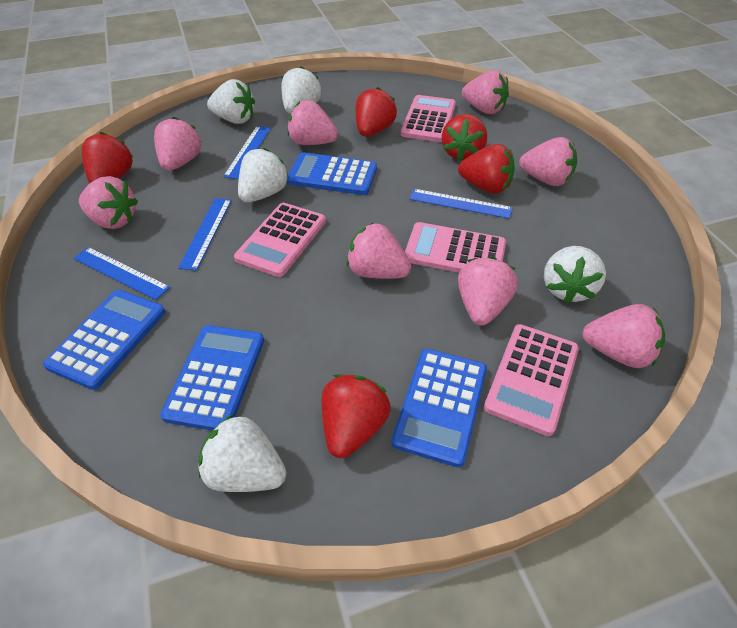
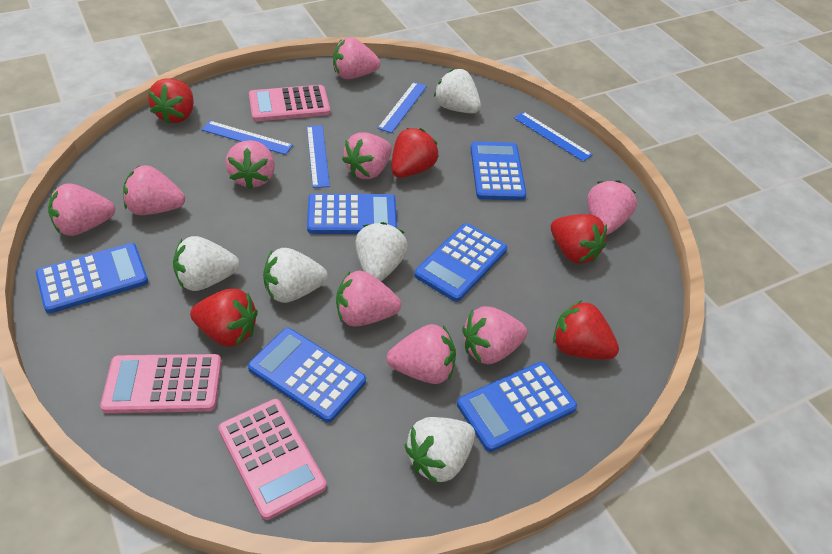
blue calculator: 4 -> 6
pink calculator: 4 -> 3
pink strawberry: 8 -> 9

